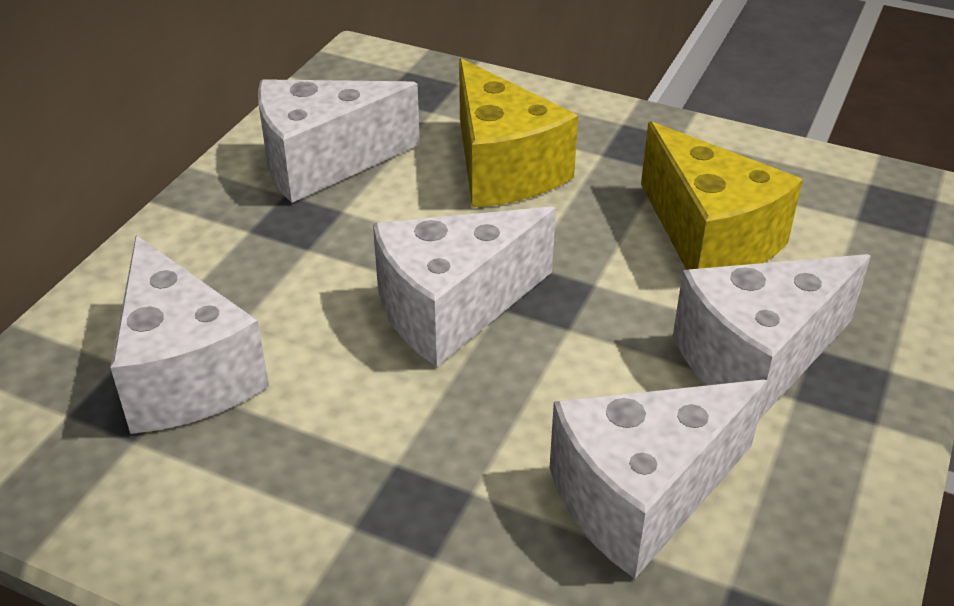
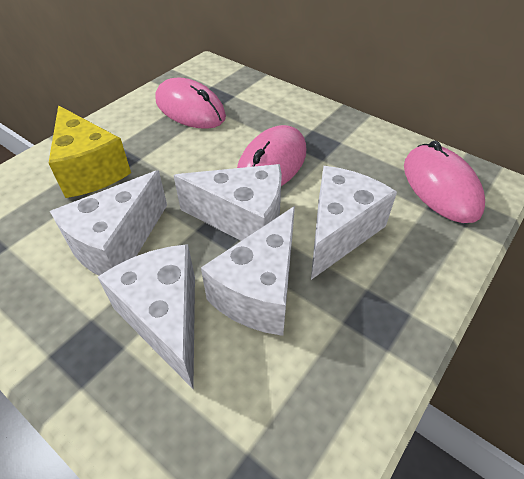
pink mouse: 0 -> 3
yellow cheese: 2 -> 1

